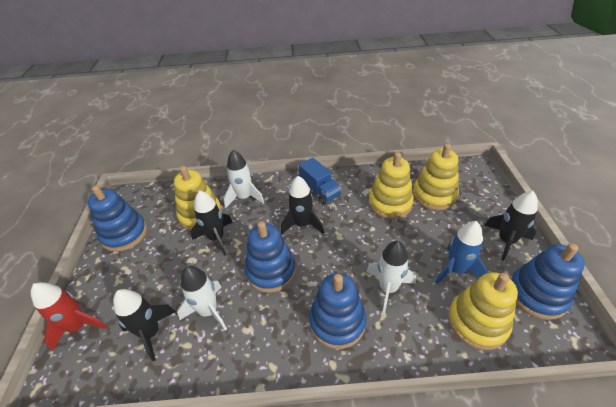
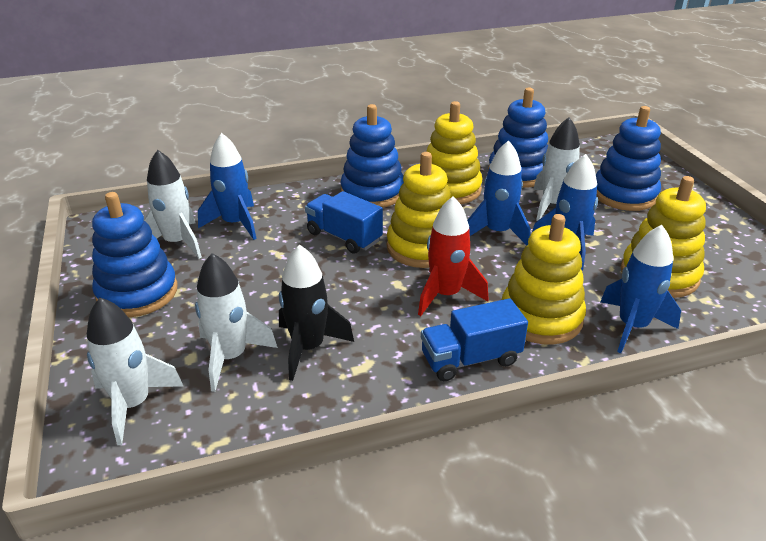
black rocket: 4 -> 1
blue rocket: 1 -> 4
blue truck: 1 -> 2
white rocket: 3 -> 4

